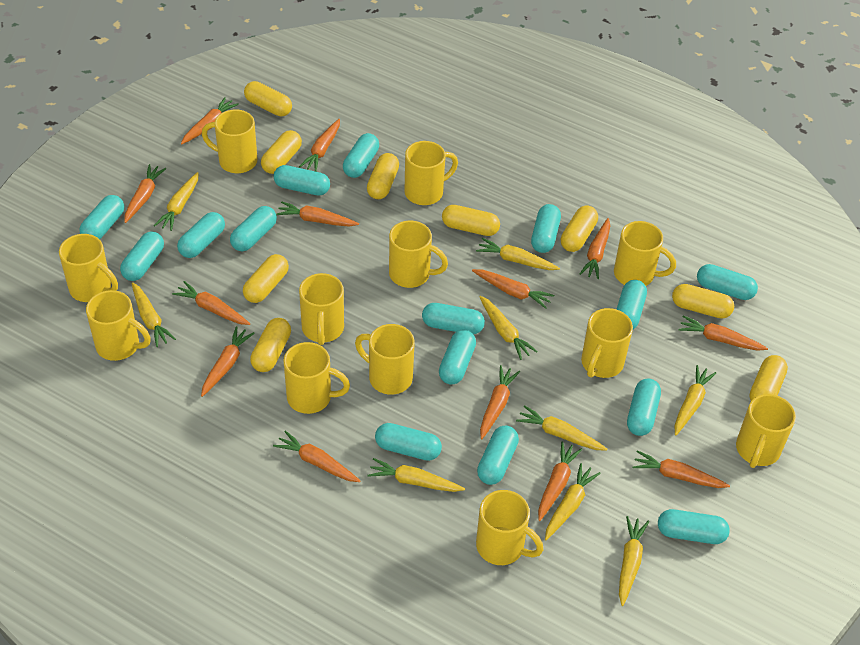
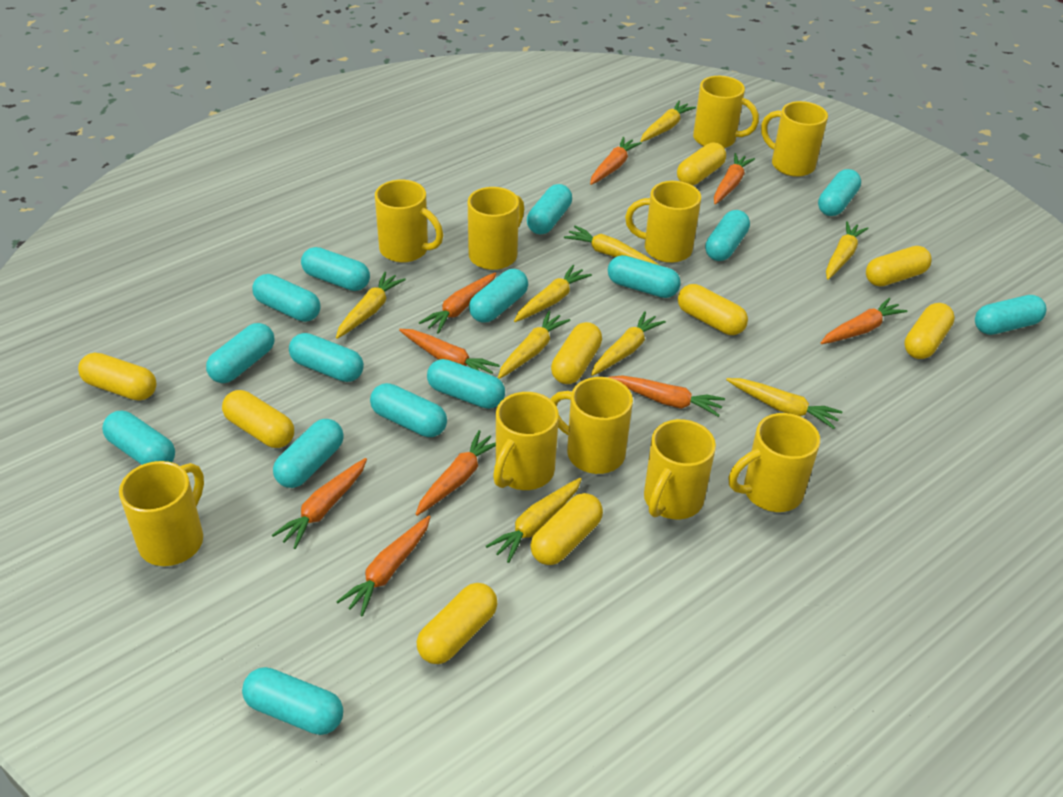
orange carrot: 13 -> 9
yellow mug: 12 -> 10

